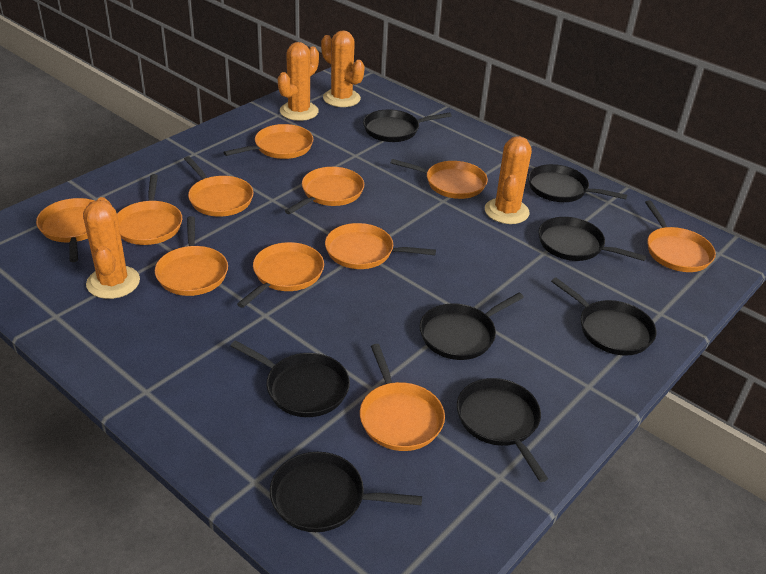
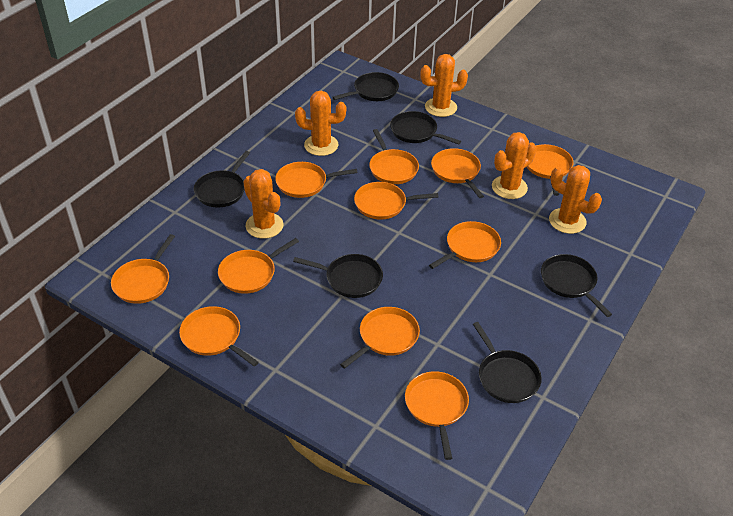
black pan: 8 -> 6
orange cactus: 4 -> 5

